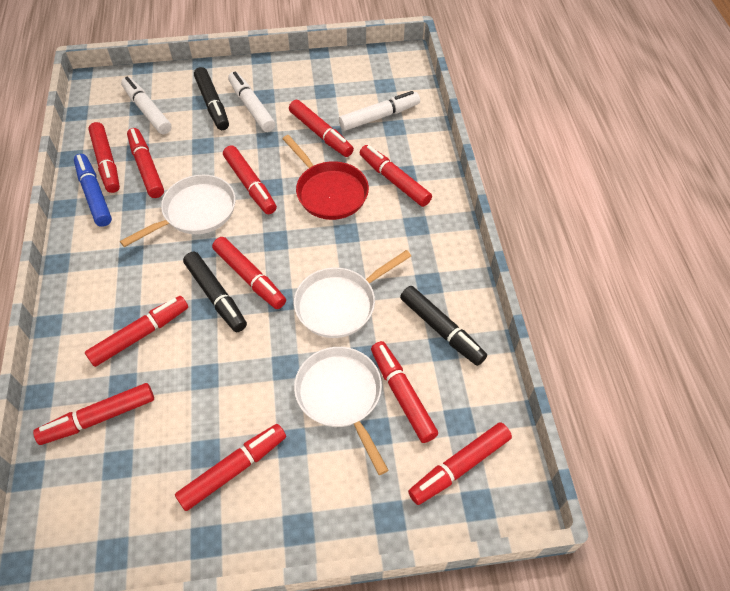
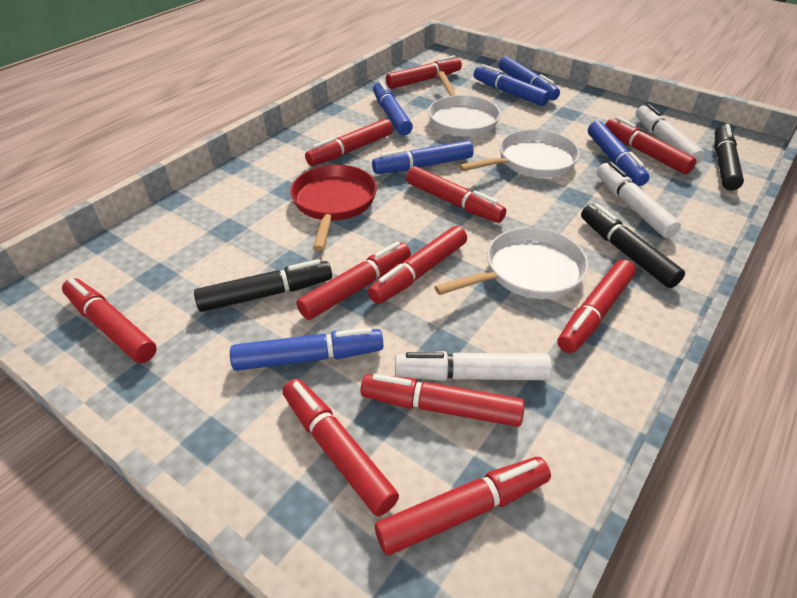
blue marker: 1 -> 6

